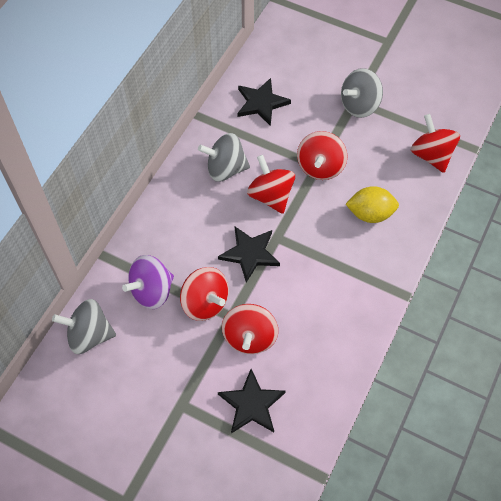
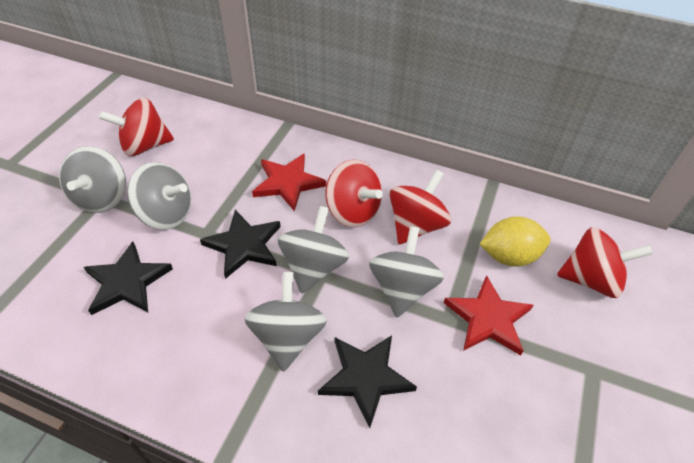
grey spinning top: 3 -> 5
purple spinning top: 1 -> 0
red spinning top: 5 -> 4
red star: 0 -> 2

